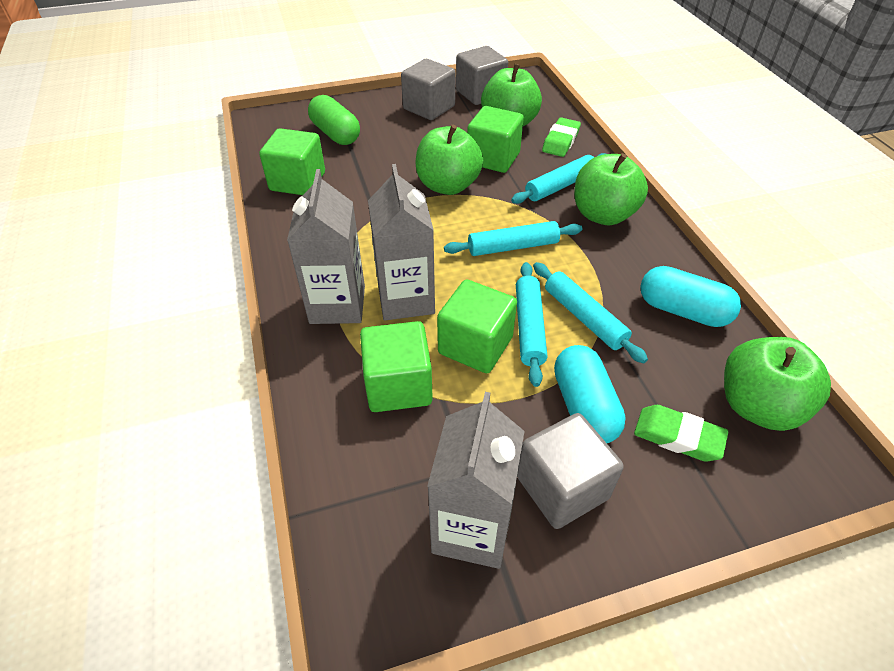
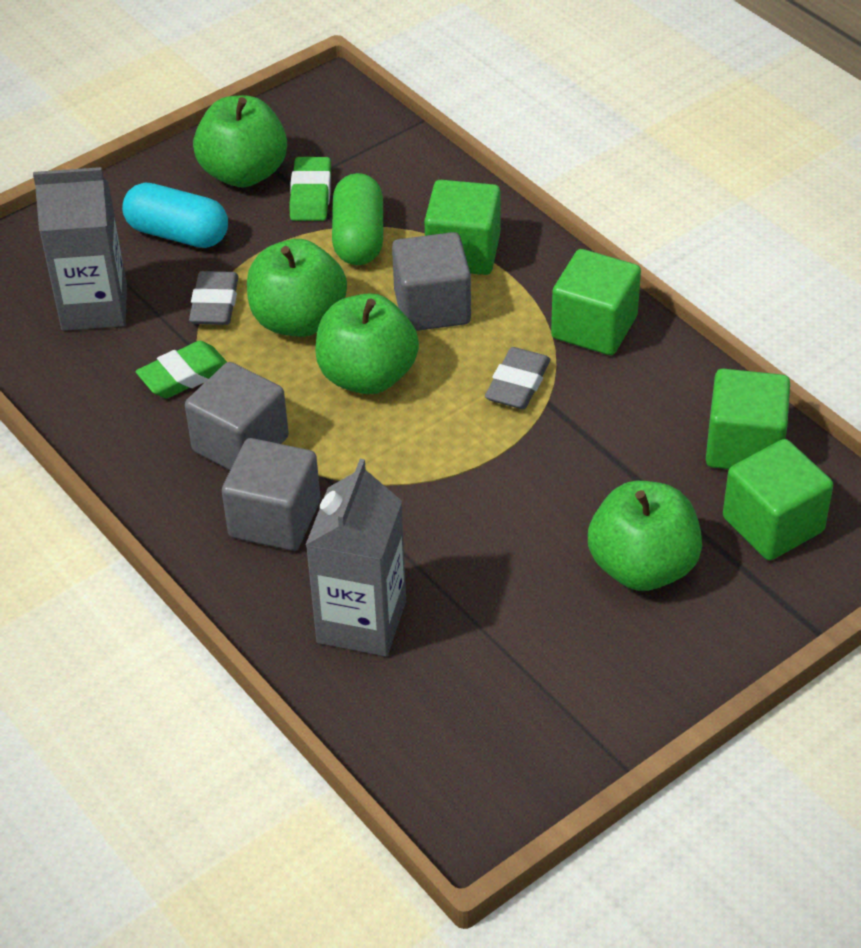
grey carton: 3 -> 2
grey eraser: 0 -> 2
turquoise capsule: 2 -> 1
turquoise rolling pin: 4 -> 0

